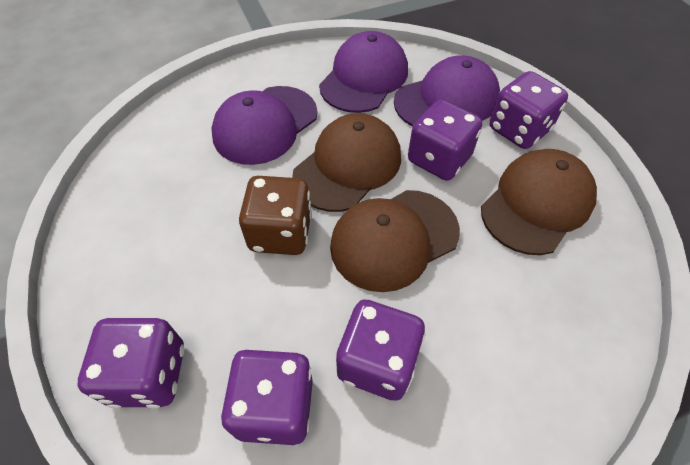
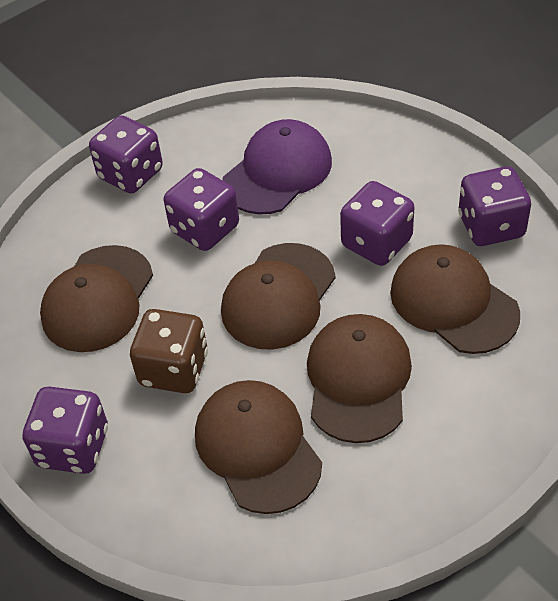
brown cap: 3 -> 5
purple cap: 3 -> 1

